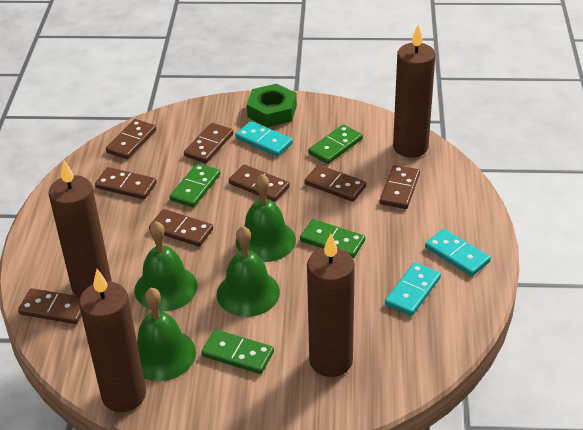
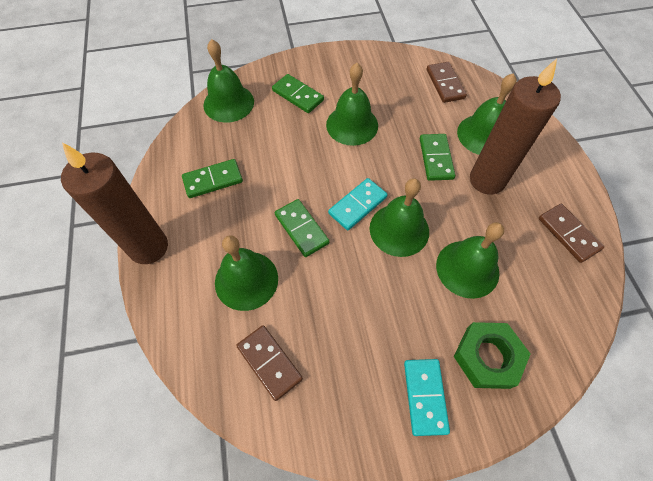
brown candle: 4 -> 2
brown domino: 8 -> 3
green bell: 4 -> 6
turquoise domino: 3 -> 2

